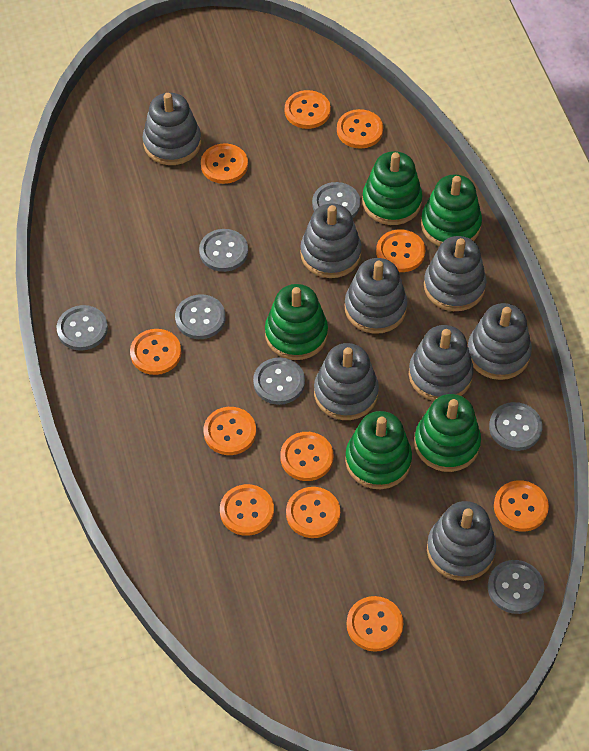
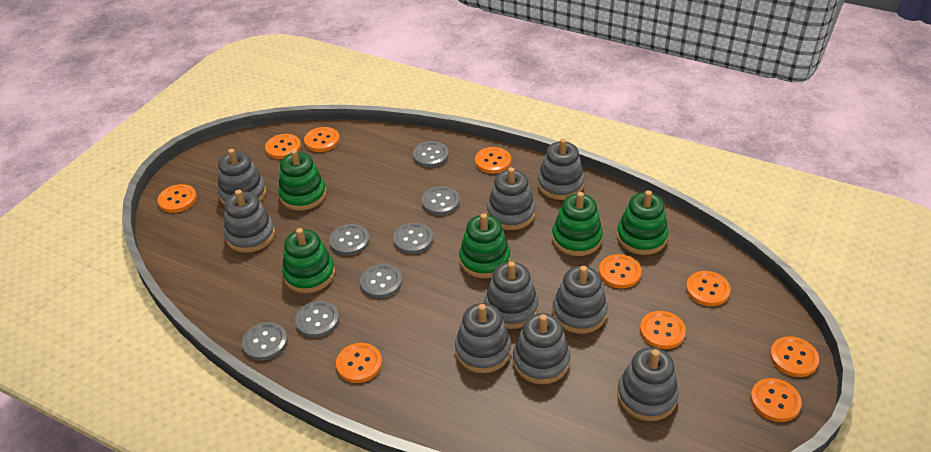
grey stacking toy: 8 -> 9
orange button: 11 -> 10

